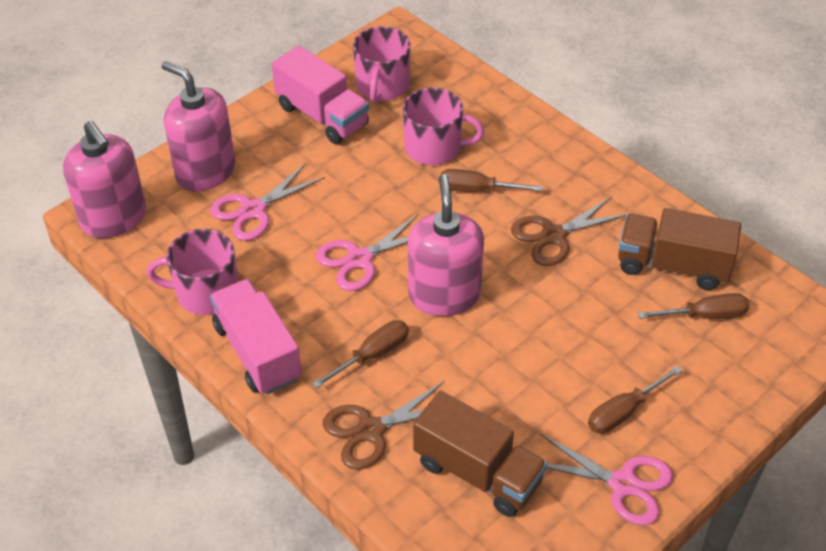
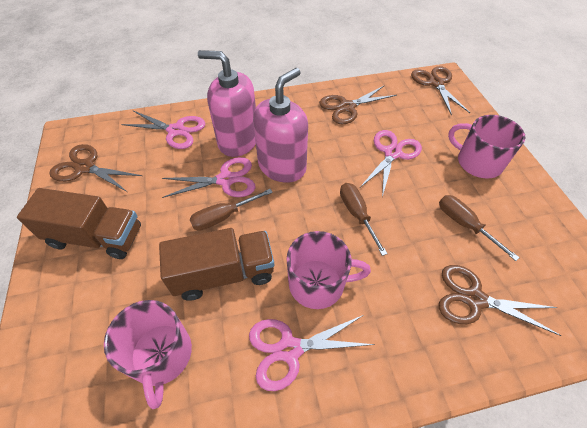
brown scissors: 2 -> 4
brown screwdriver: 4 -> 3
pink scissors: 3 -> 4
pink soap dispenser: 3 -> 2
pink truck: 2 -> 0

